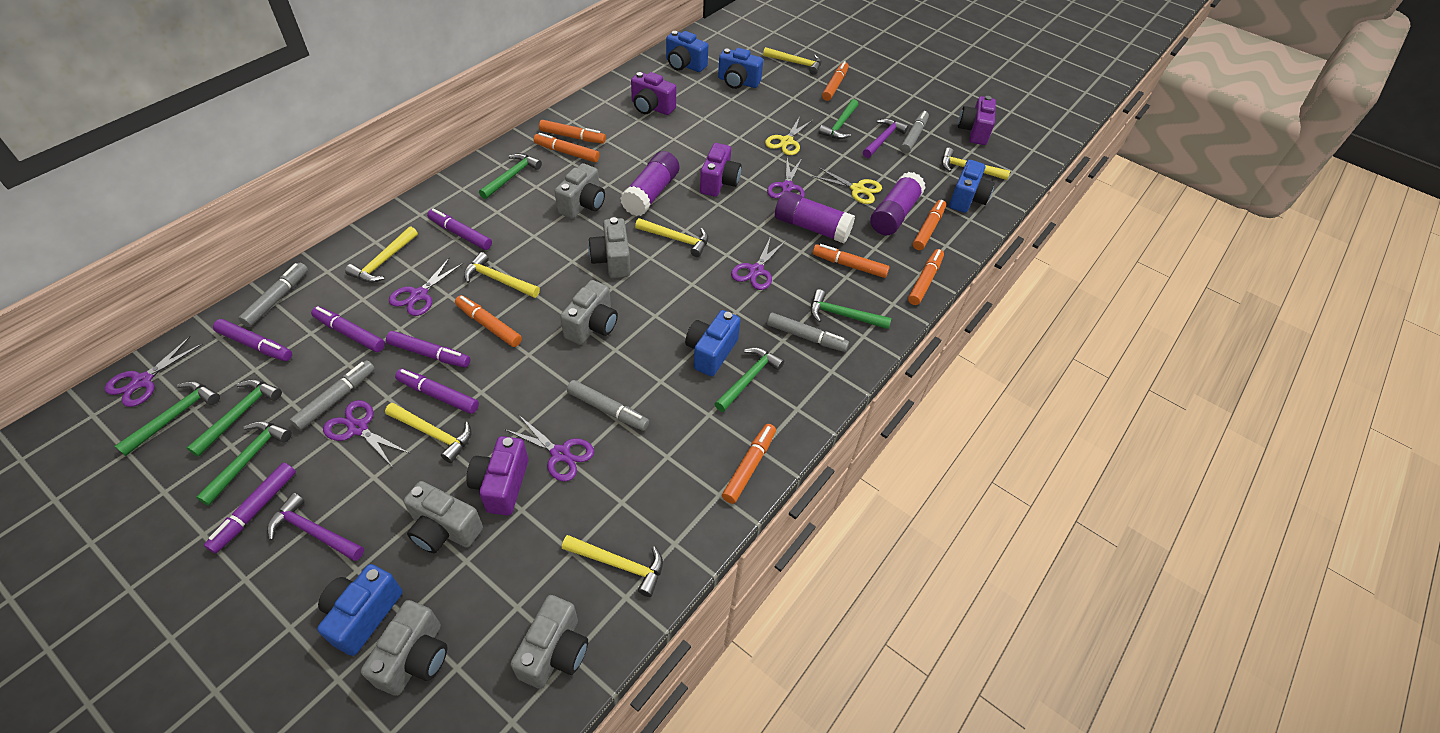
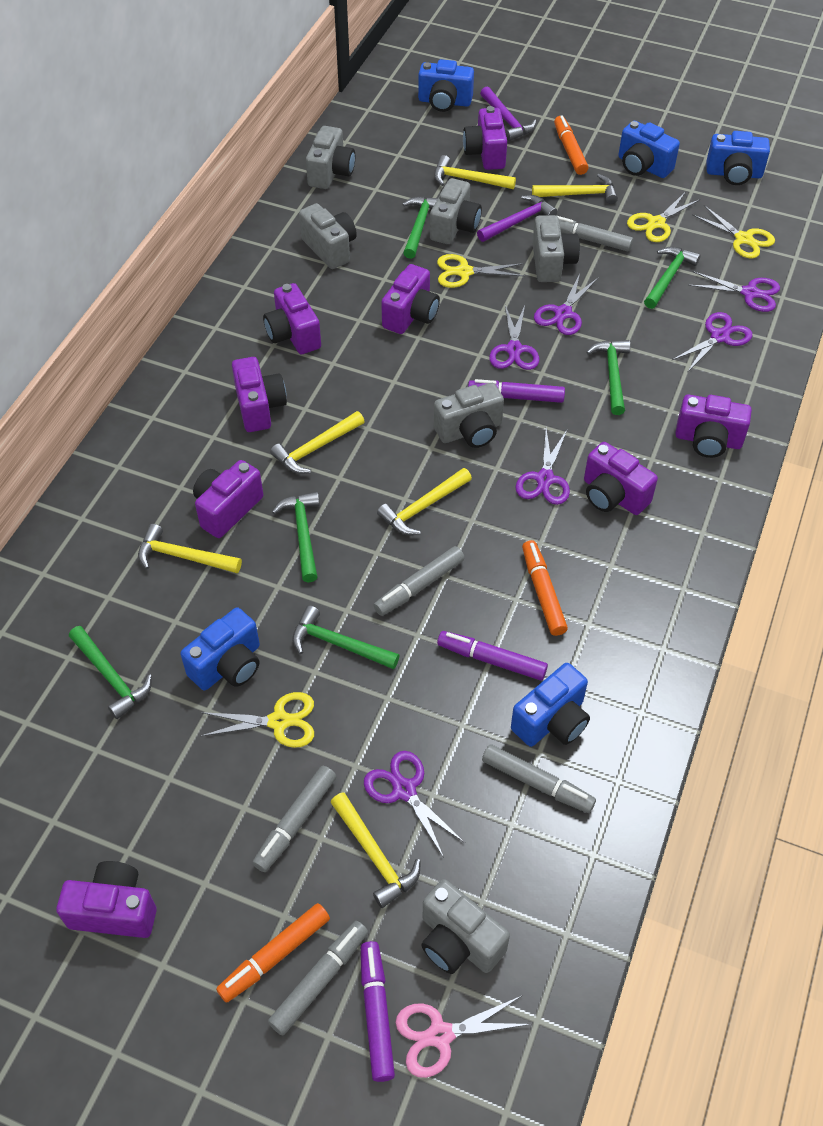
green hammer: 7 -> 6
orange marker: 8 -> 3
pink scissors: 0 -> 1
purple camera: 4 -> 8
purple glue stick: 3 -> 0
purple marker: 6 -> 3
yellow hammer: 7 -> 6
yellow scissors: 2 -> 4

